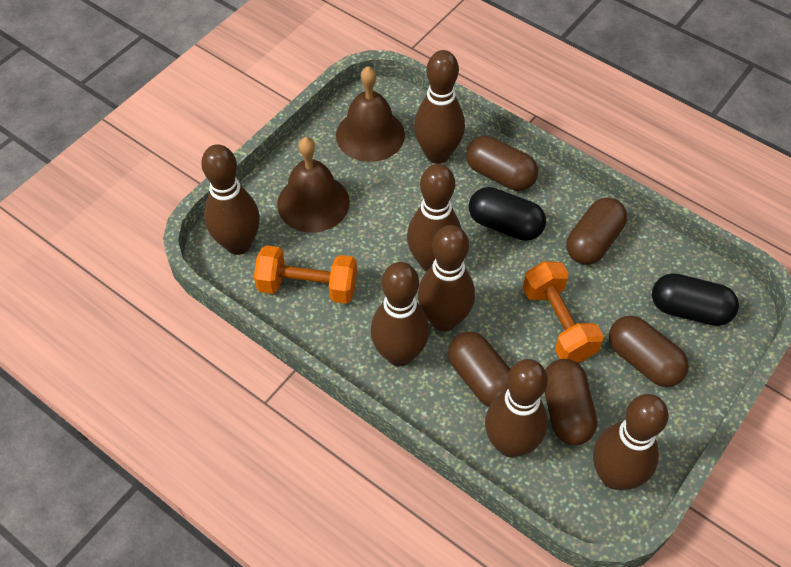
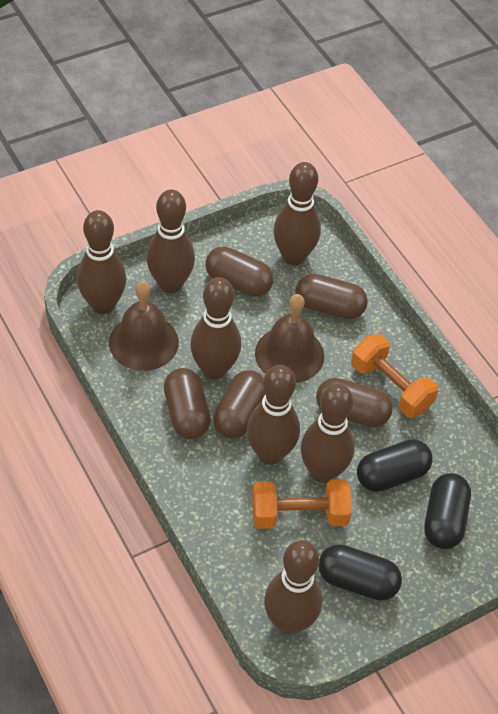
black capsule: 2 -> 3

